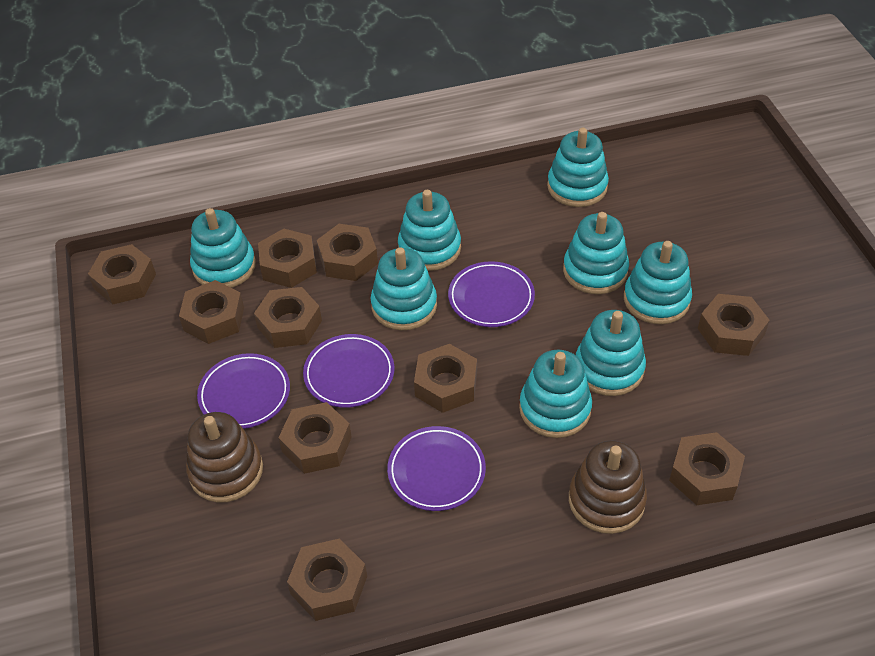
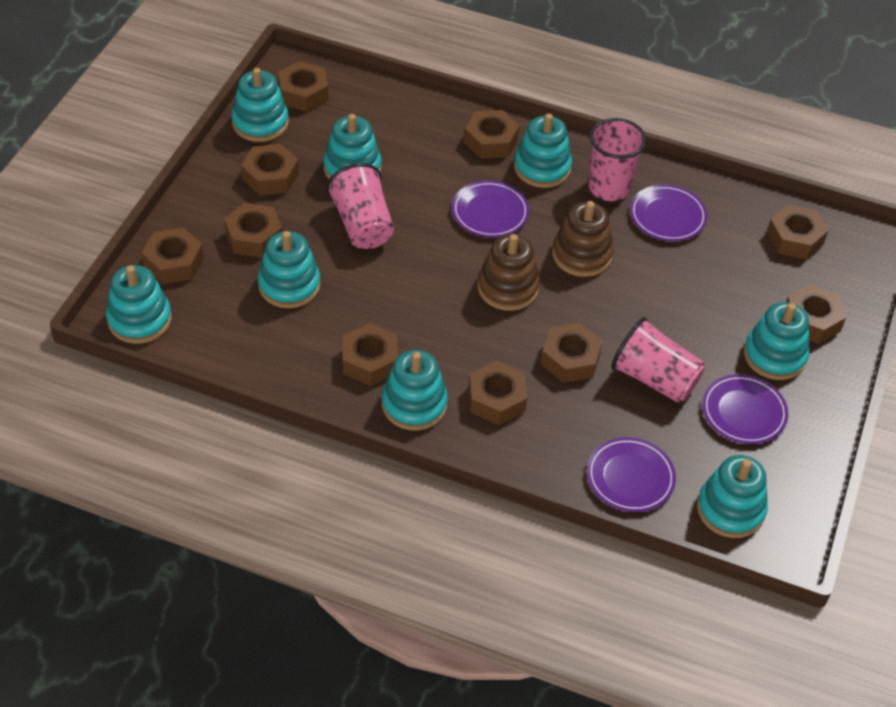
pink cup: 0 -> 3

